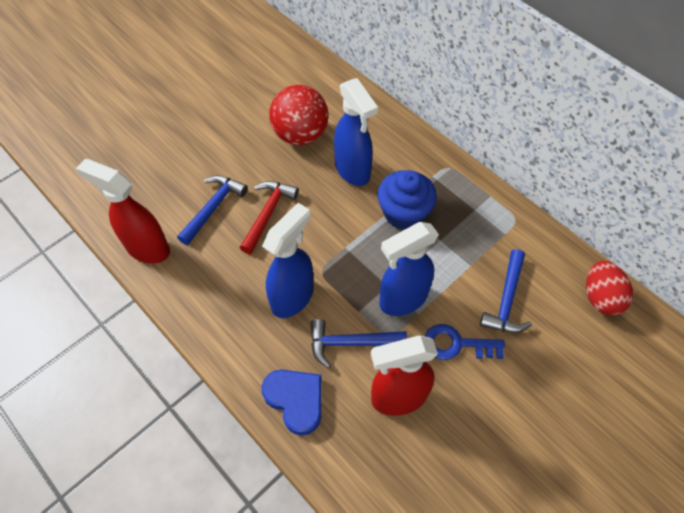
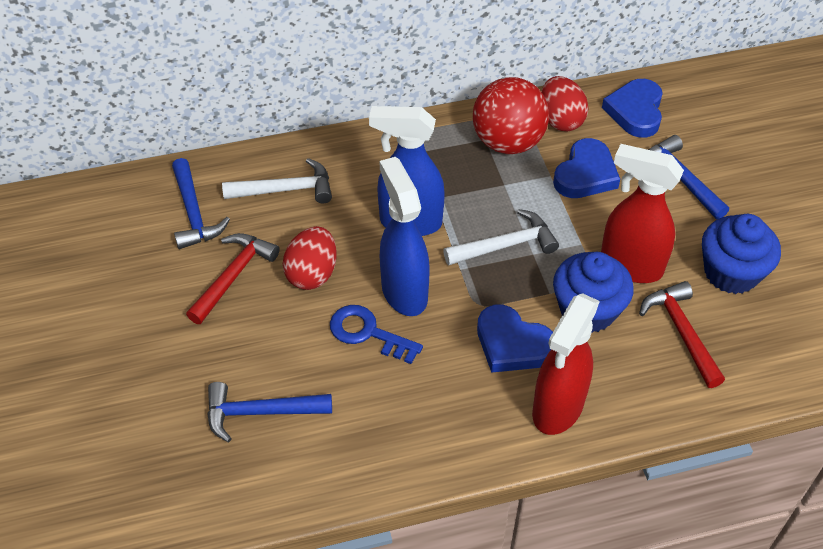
blue cupcake: 1 -> 2
blue heart: 1 -> 3
blue spray bottle: 3 -> 2
red egg: 1 -> 2
red hammer: 1 -> 2
white hammer: 0 -> 2

